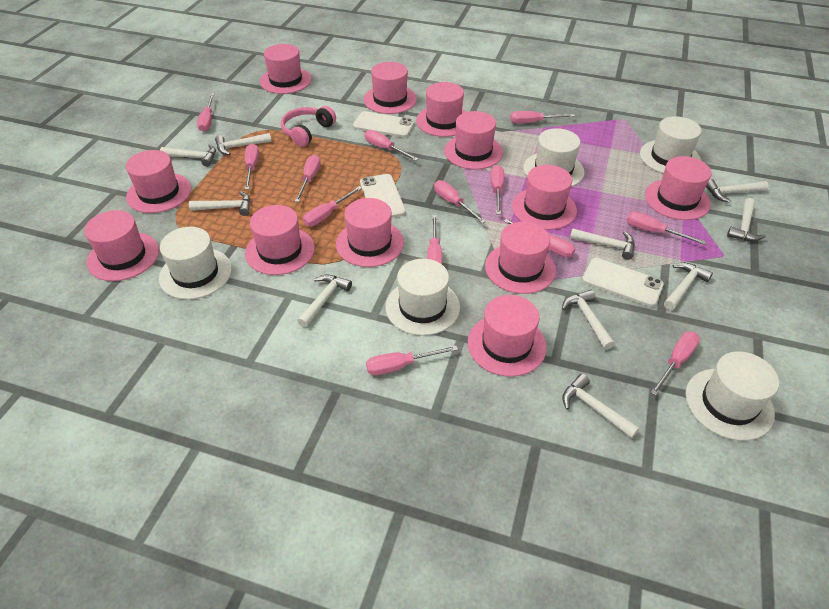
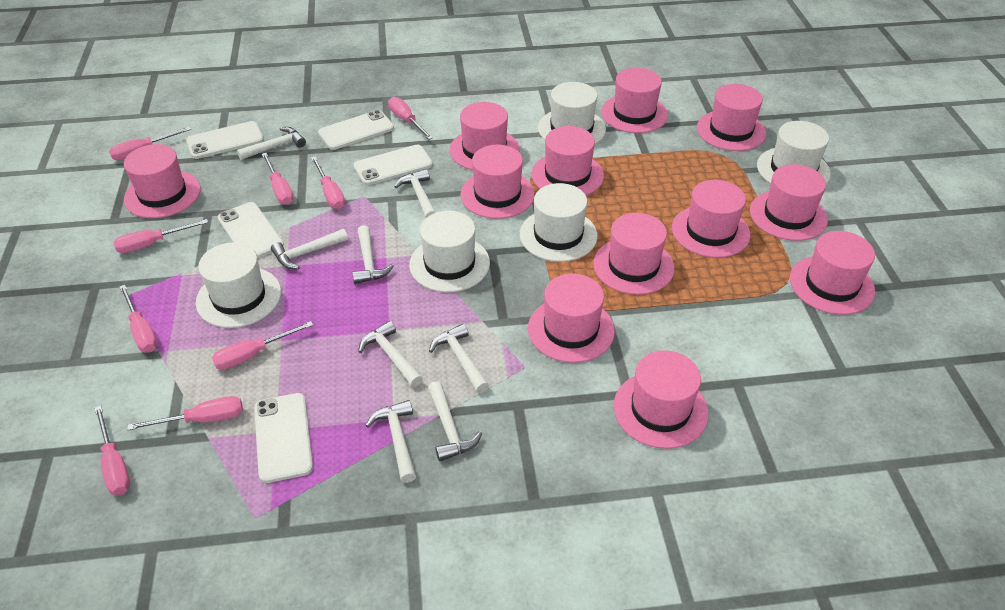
pink headphones: 1 -> 0
pink screwdriver: 13 -> 9
white hammer: 10 -> 8
white phone: 3 -> 5

